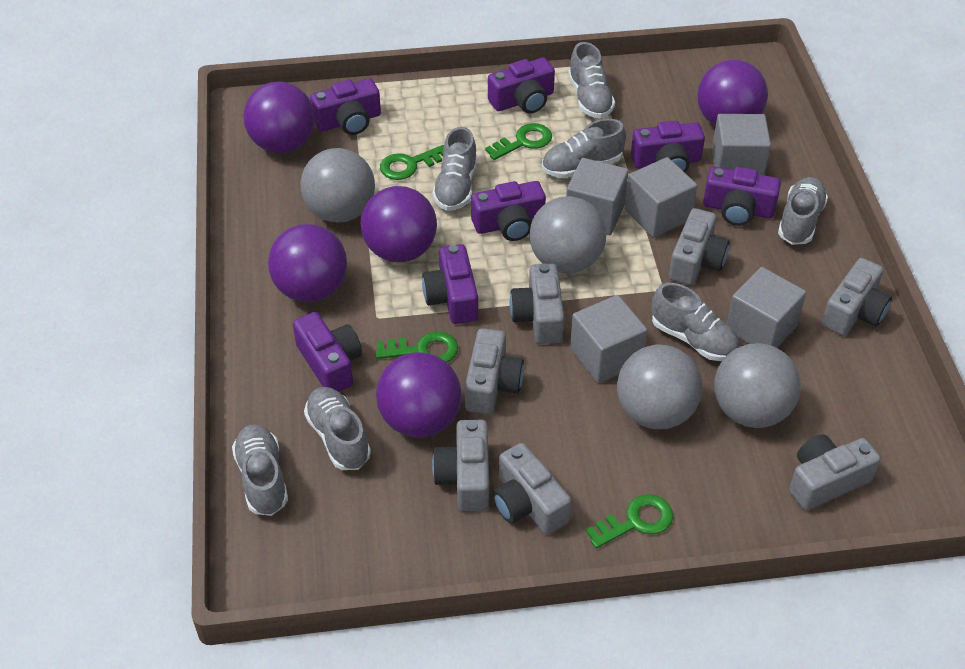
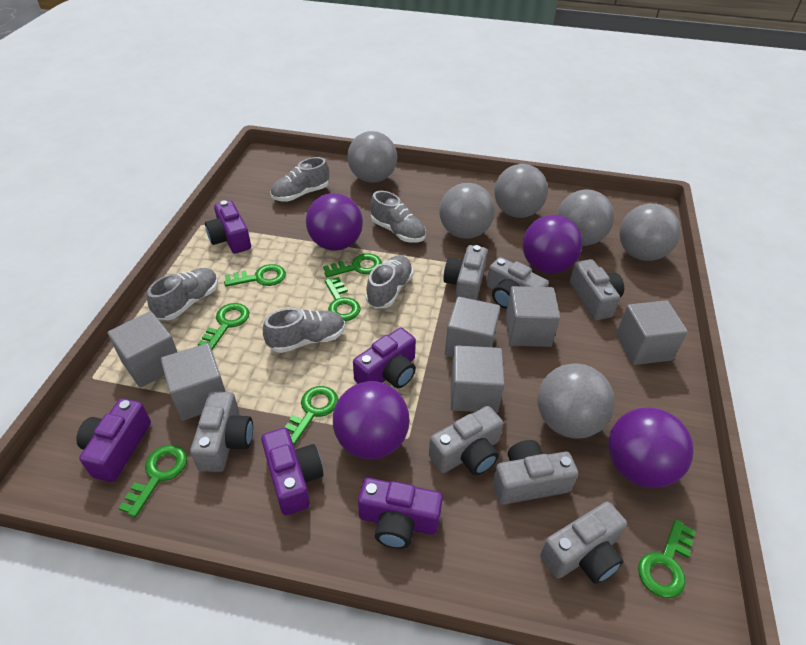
green key: 4 -> 7
grey ball: 4 -> 6
grey cube: 5 -> 6
grey shoe: 7 -> 5
purple ball: 5 -> 4
purple camera: 7 -> 5

